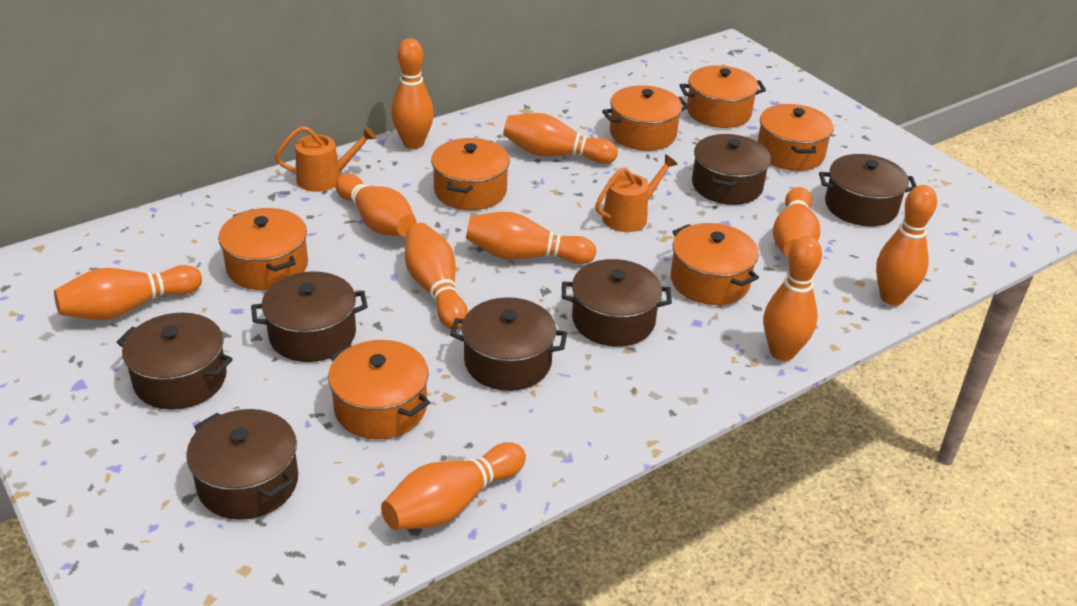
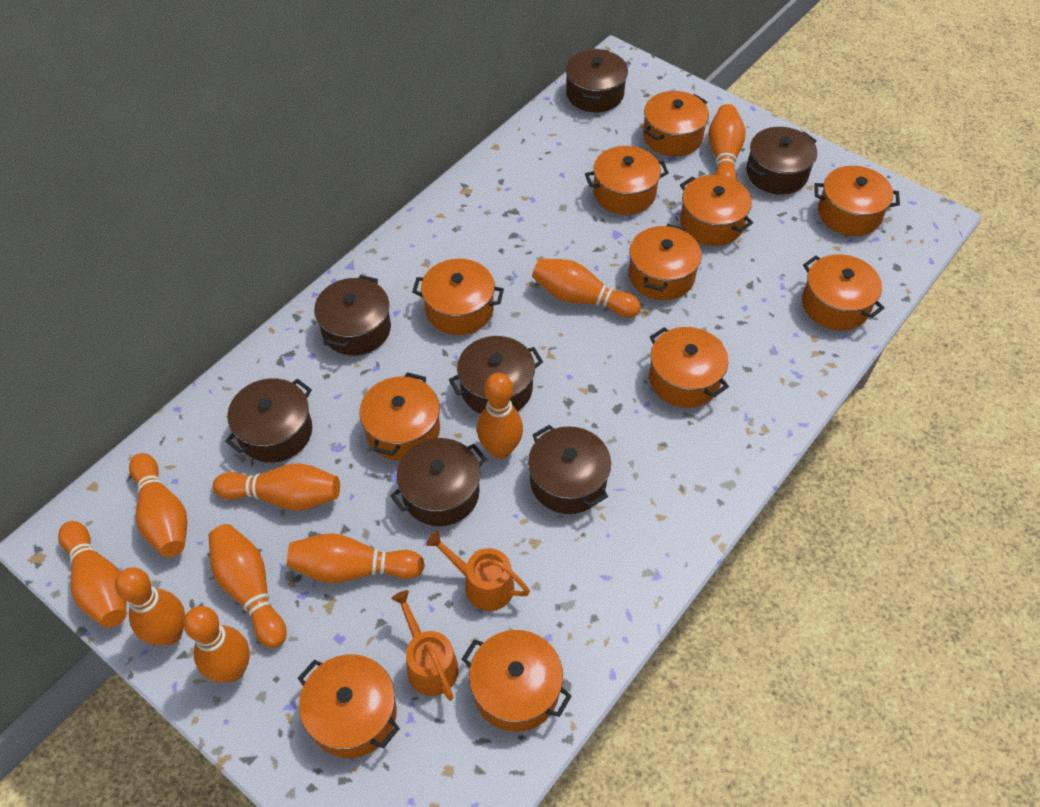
orange pot: 7 -> 11

